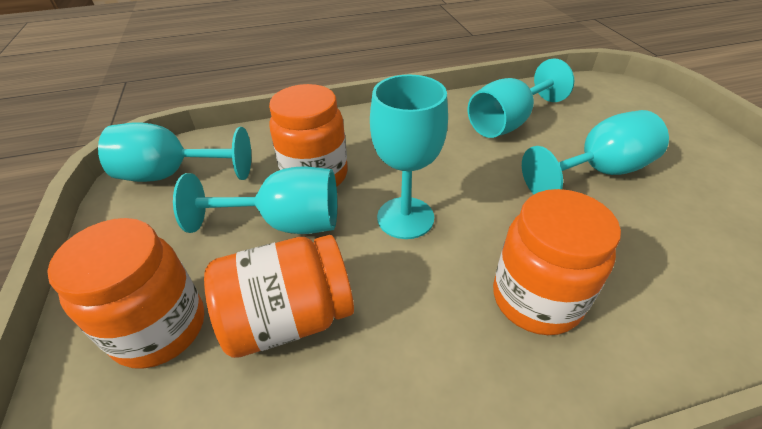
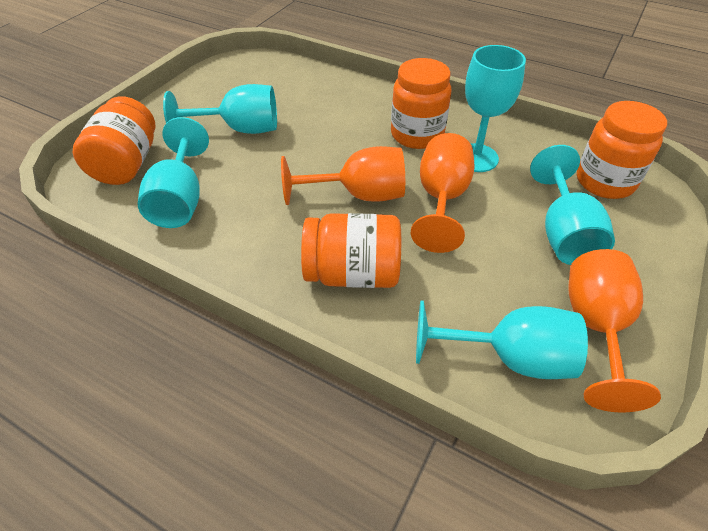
orange goblet: 0 -> 3

